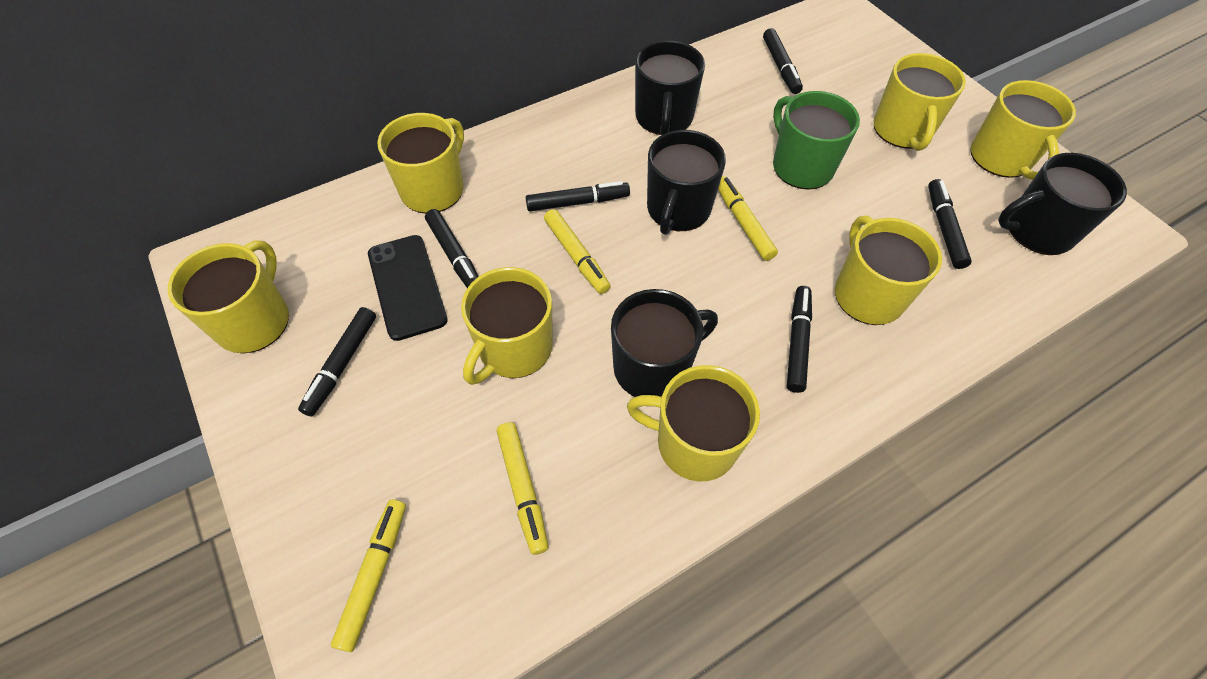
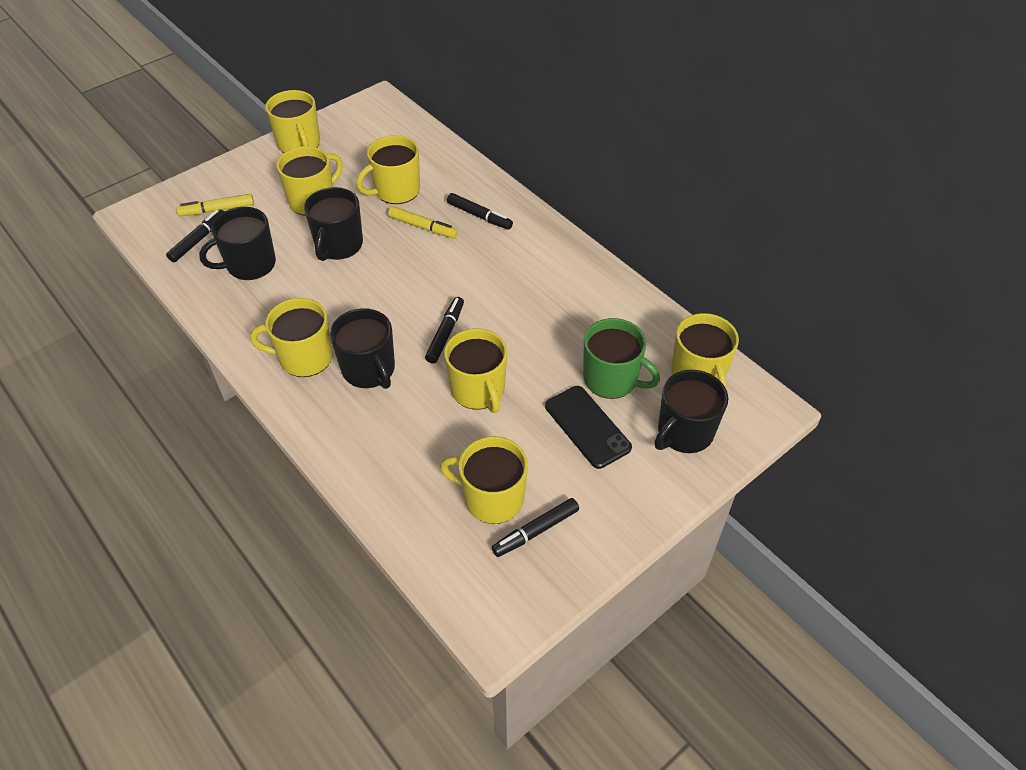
black marker: 6 -> 4
yellow marker: 4 -> 2

